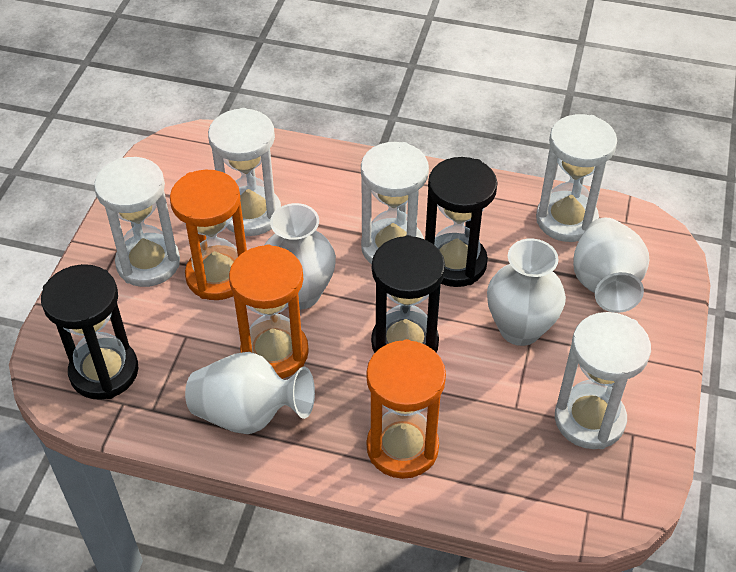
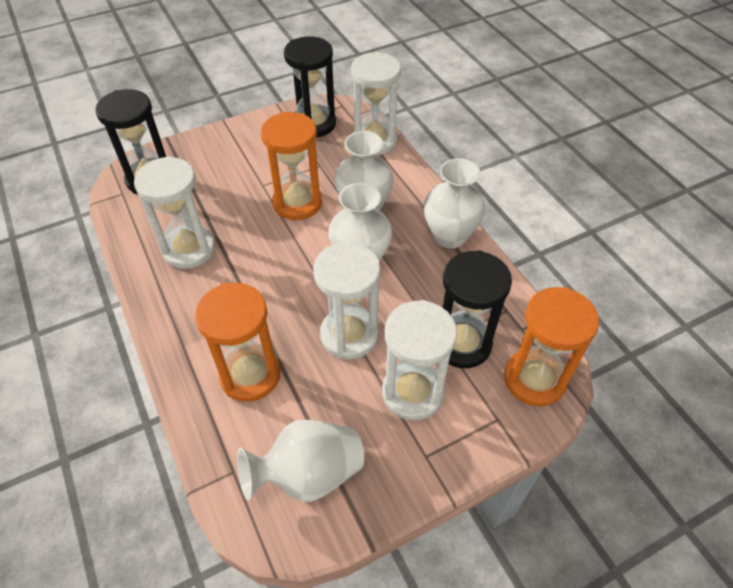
white hourglass: 5 -> 4

